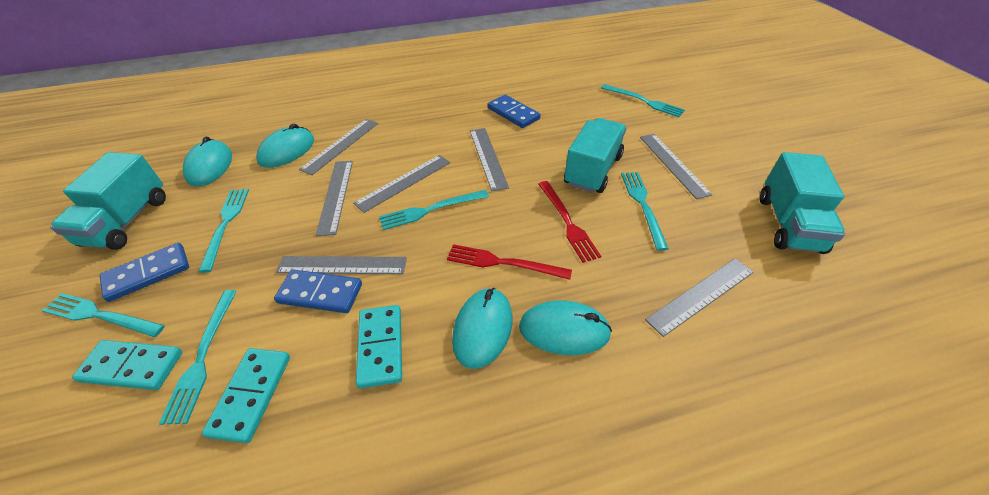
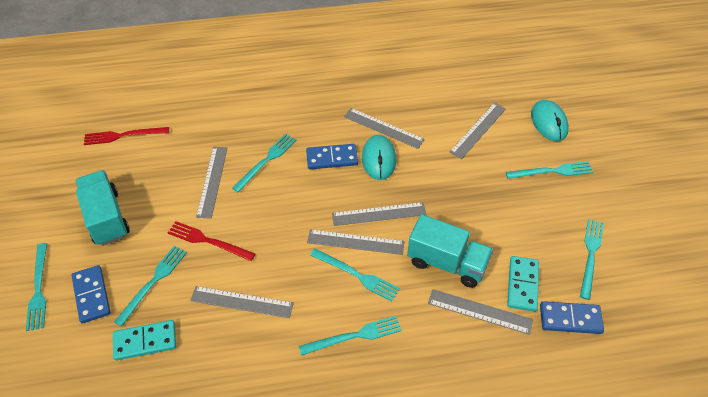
turquoise domino: 3 -> 2
turquoise fork: 6 -> 7
turquoise mouse: 4 -> 2
turquoise truck: 3 -> 2

